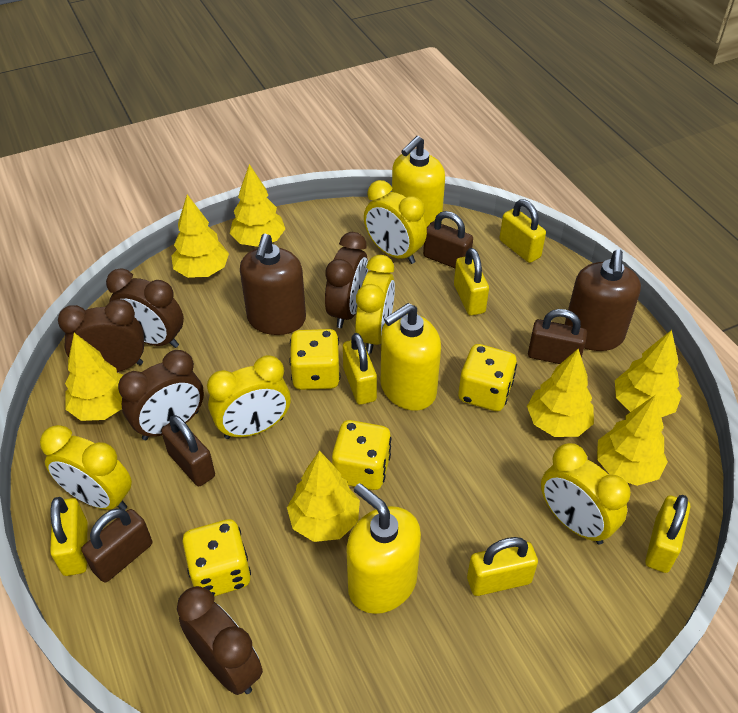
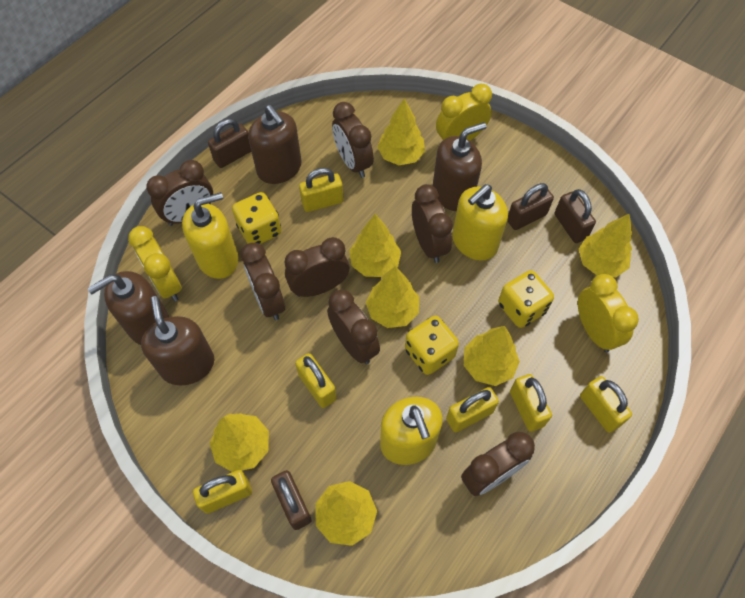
brown clock: 5 -> 7
brown soap dispenser: 2 -> 4
yellow clock: 5 -> 3
yellow dice: 4 -> 3

